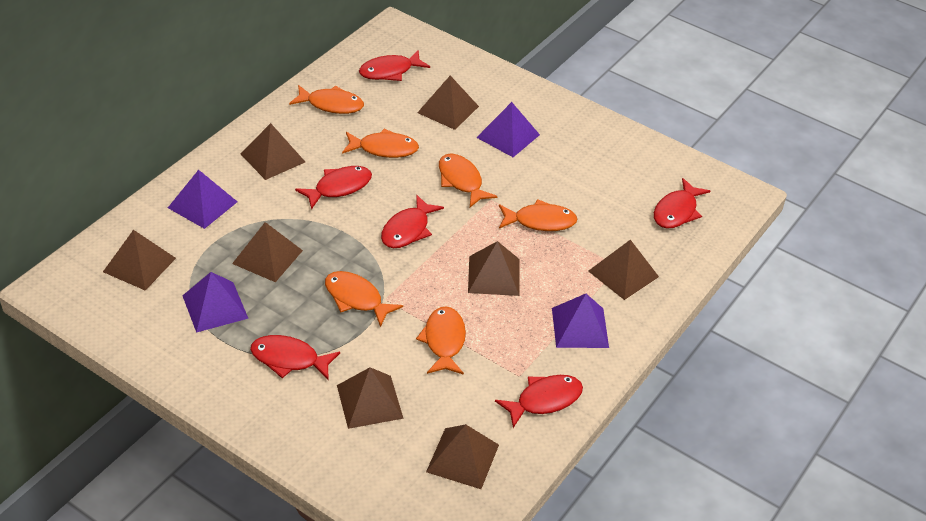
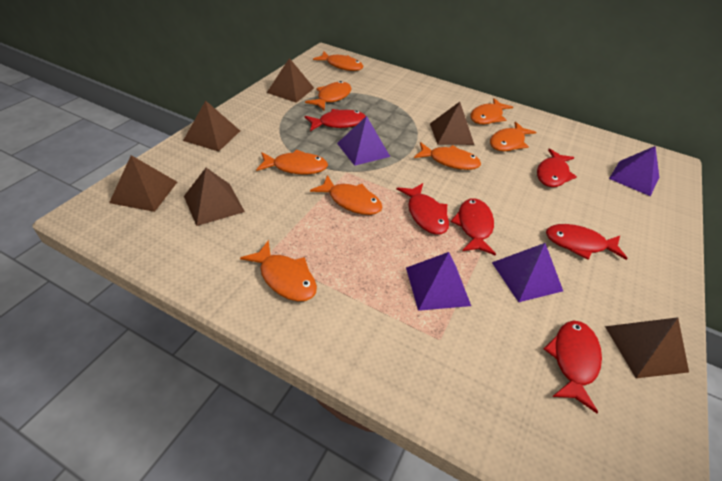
brown pyramid: 8 -> 6
orange fish: 6 -> 8

